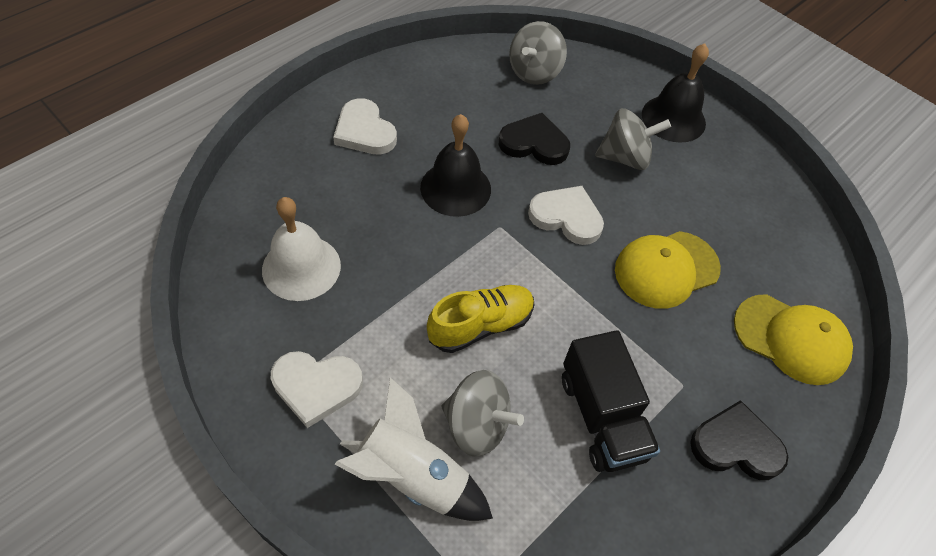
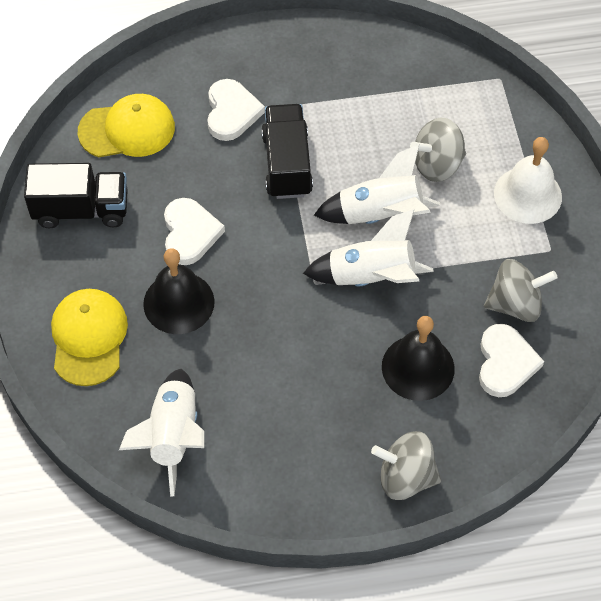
black heart: 2 -> 0
black truck: 1 -> 2
white rocket: 1 -> 3
yellow shoe: 1 -> 0

